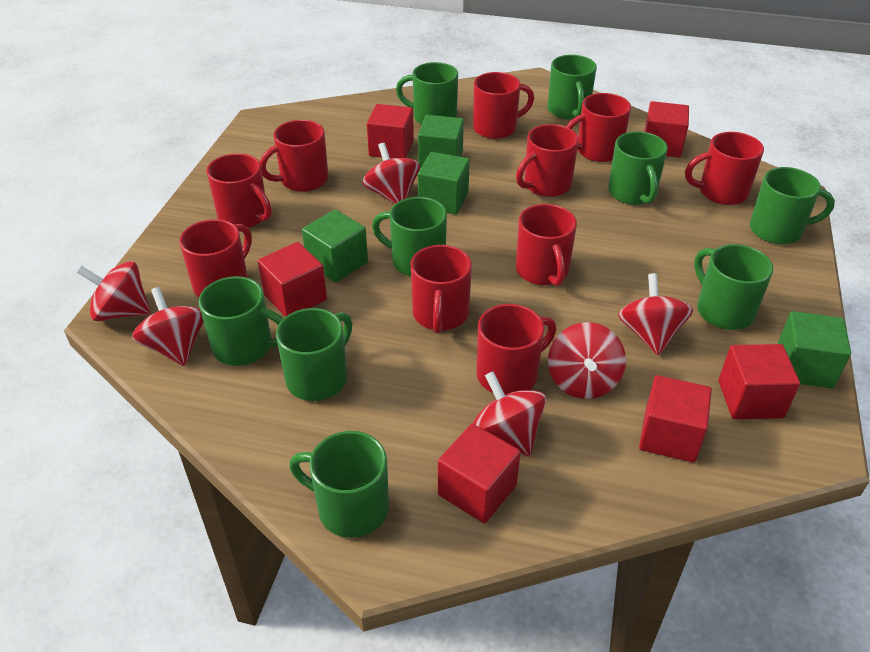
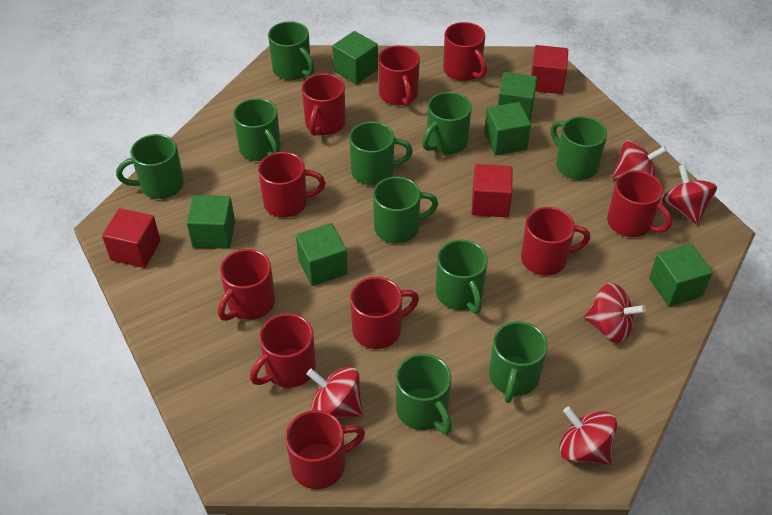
green cube: 4 -> 6
green mug: 9 -> 10
red cube: 6 -> 3
red spinning top: 6 -> 5

